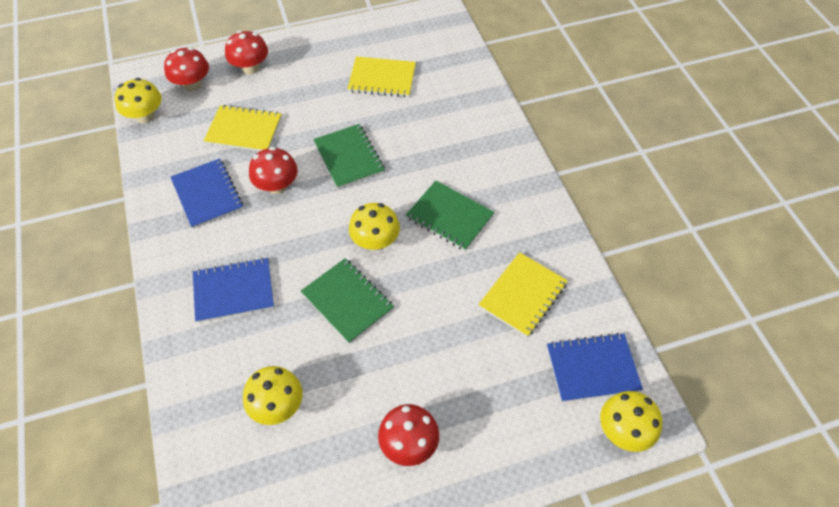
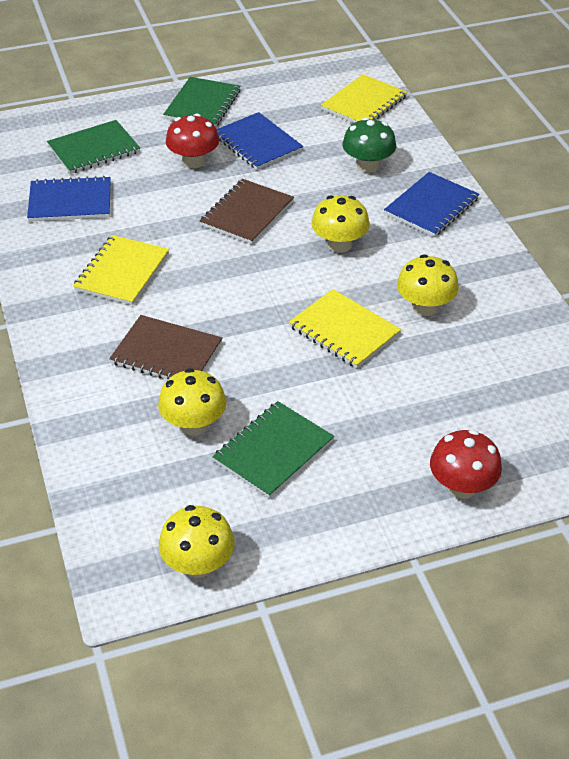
brown notebook: 0 -> 2
green mushroom: 0 -> 1
red mushroom: 4 -> 2

